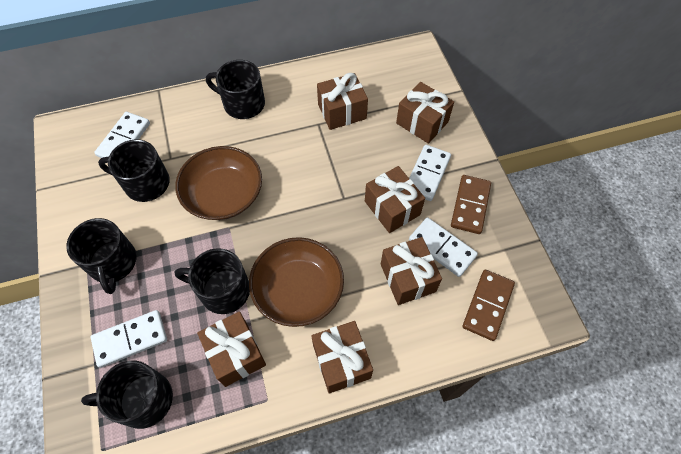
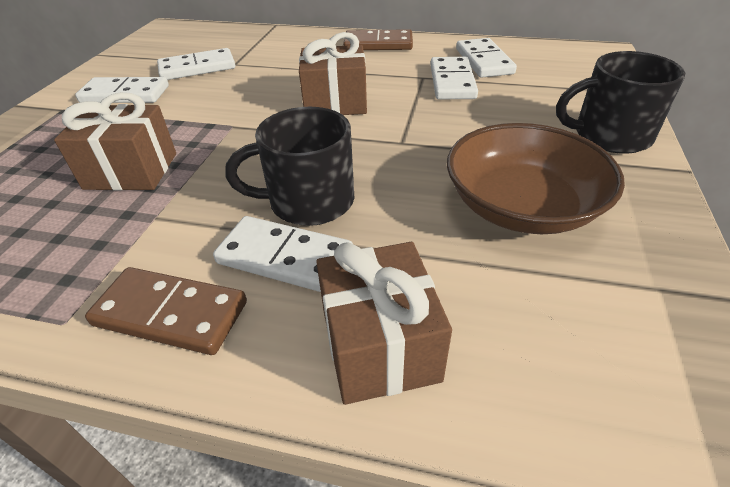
black mug: 5 -> 2
brown bowl: 2 -> 1
brown gift: 6 -> 3
white domino: 4 -> 5

